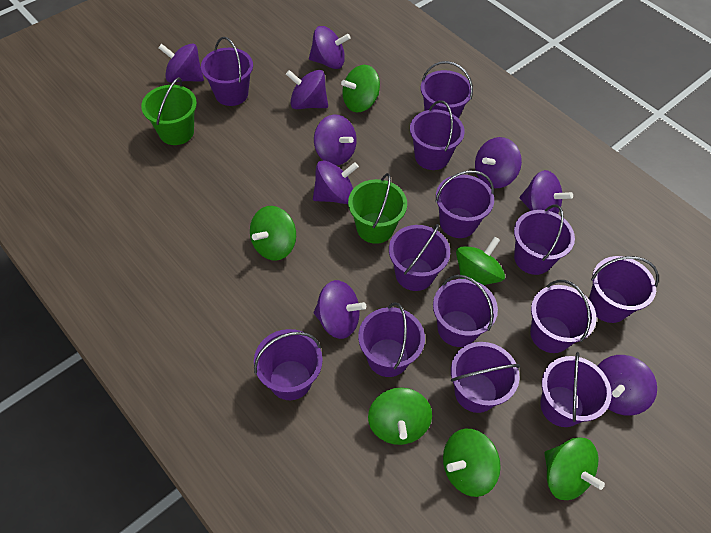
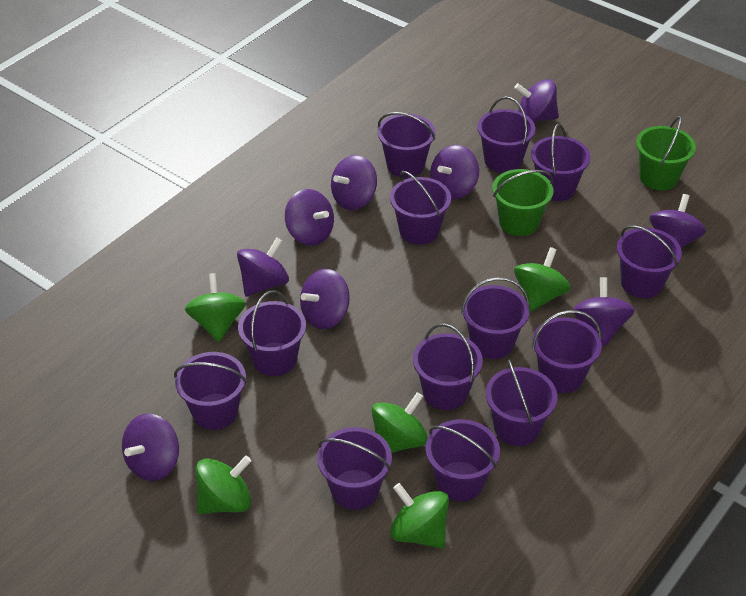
green spinning top: 6 -> 5

